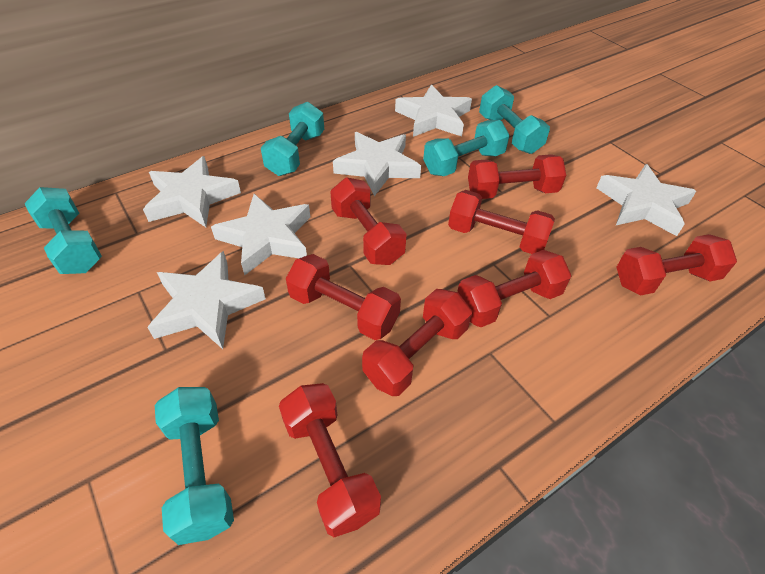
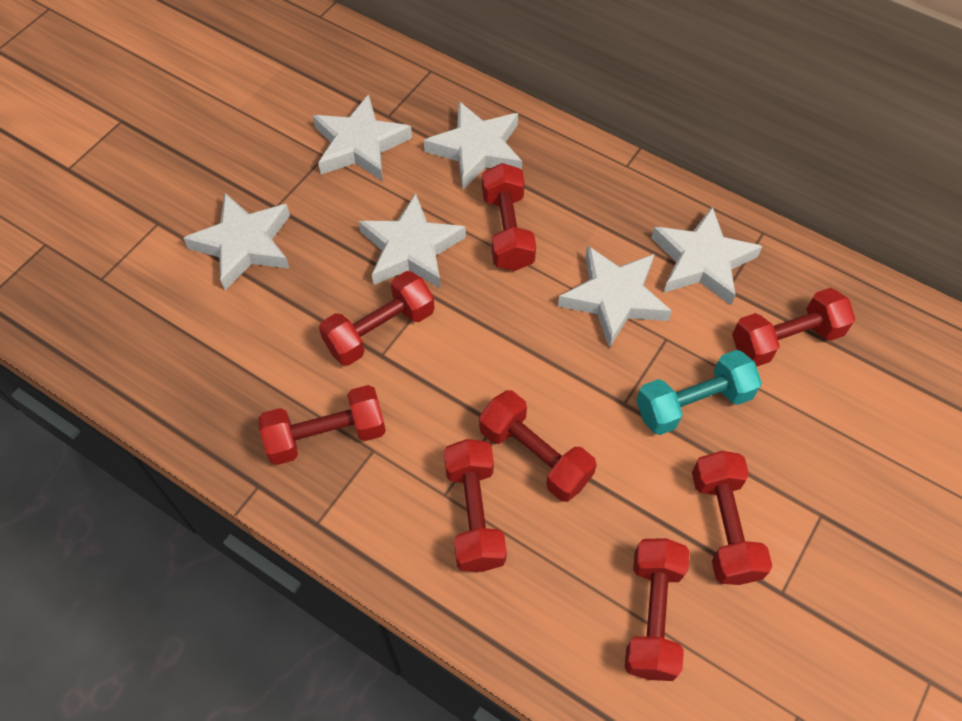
turquoise dumbbell: 5 -> 1

